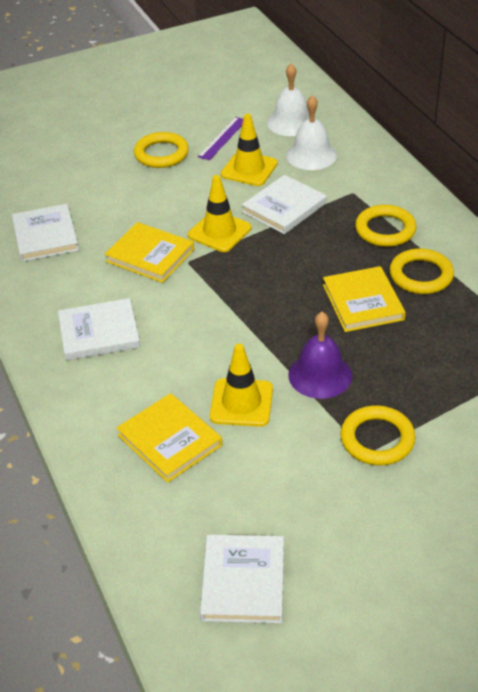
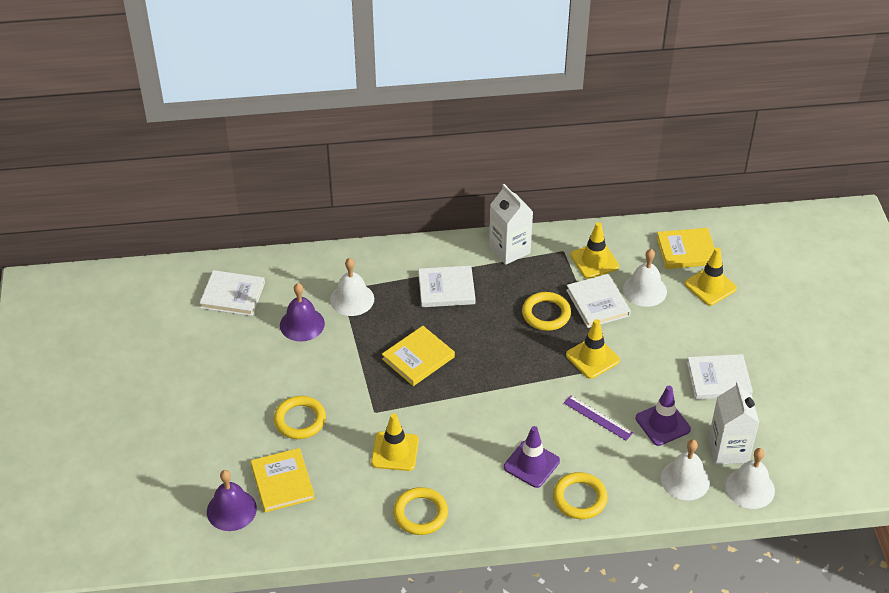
purple bell: 1 -> 2
purple traffic cone: 0 -> 2
white bell: 2 -> 4
white carton: 0 -> 2
yellow traffic cone: 3 -> 4

